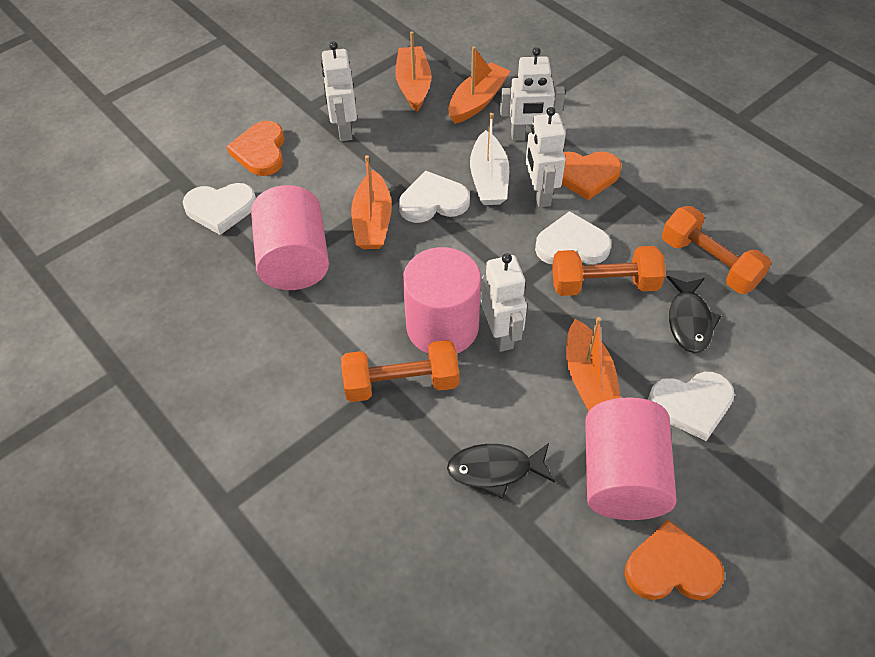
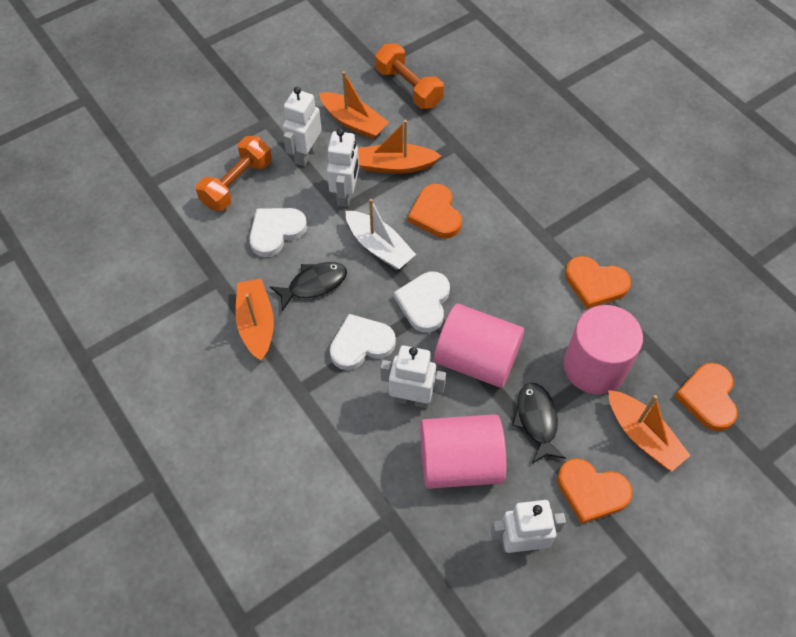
orange dumbbell: 3 -> 2
orange heart: 3 -> 4
white heart: 4 -> 3

